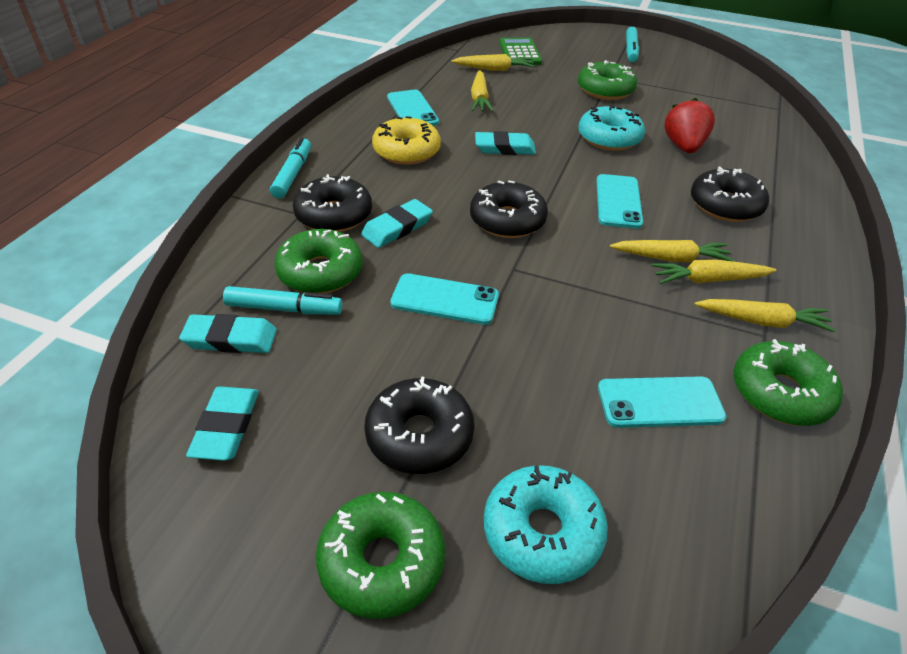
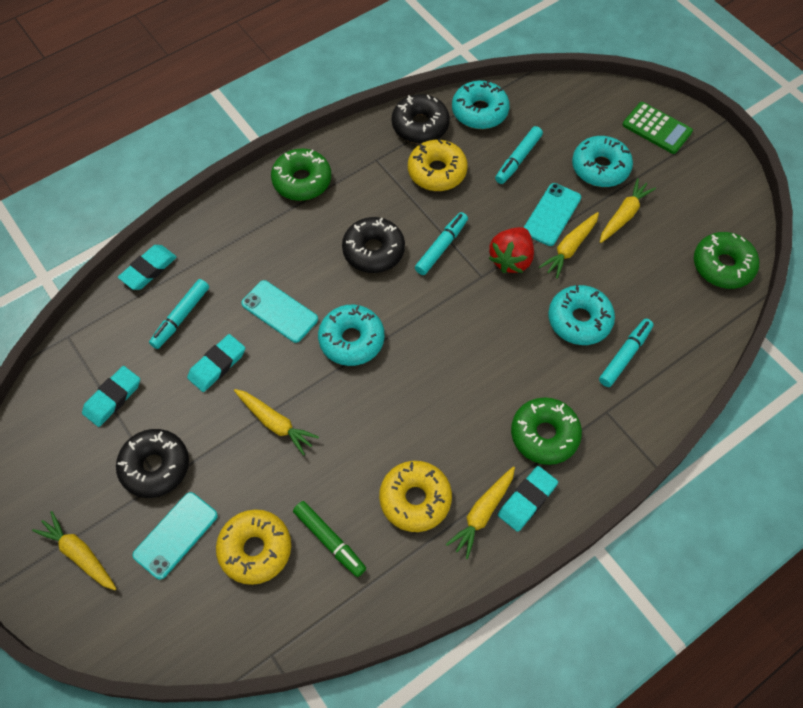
black donut: 4 -> 3
green donut: 4 -> 3
green marker: 0 -> 1
turquoise donut: 2 -> 4
turquoise marker: 3 -> 4
turquoise phone: 4 -> 3
yellow donut: 1 -> 3

